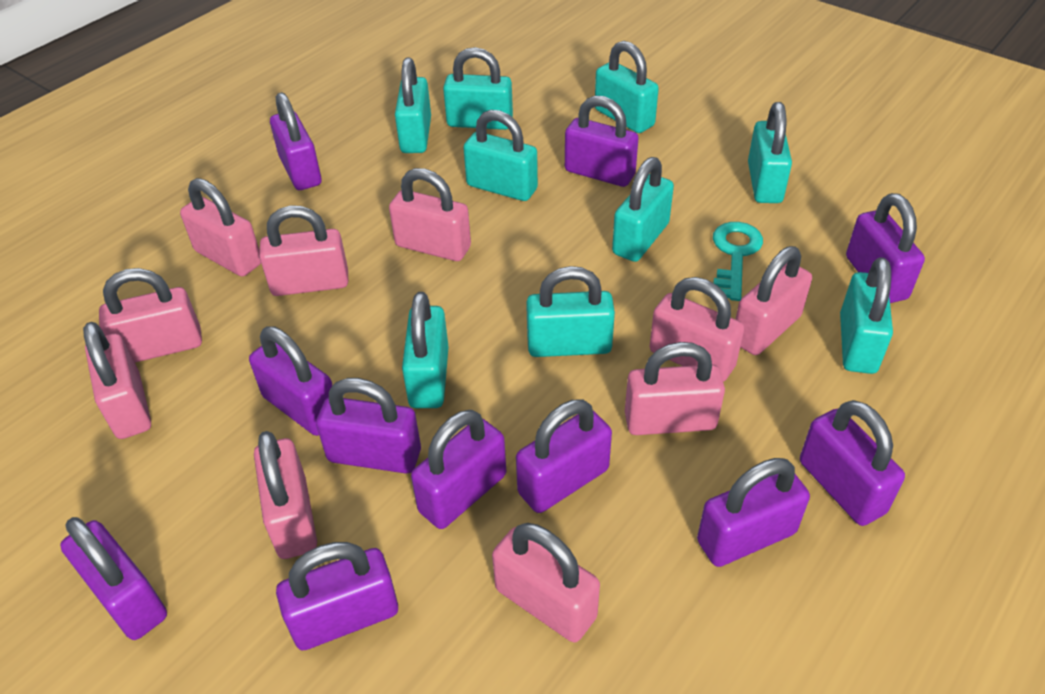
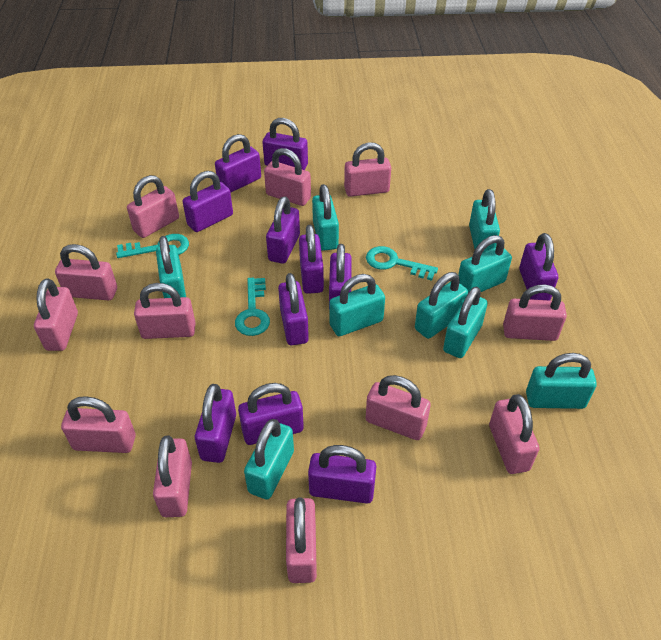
pink padlock: 10 -> 12
turquoise key: 1 -> 3

